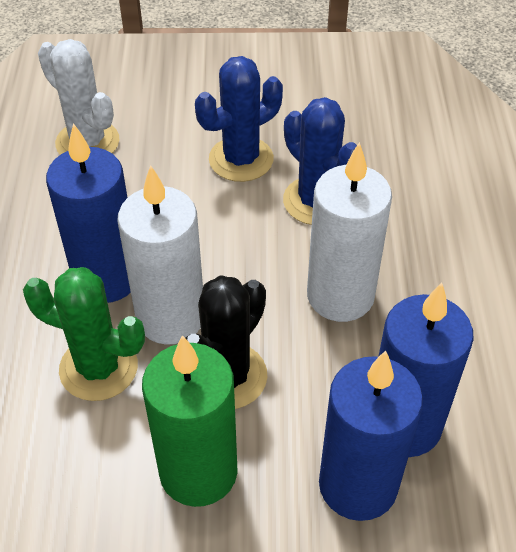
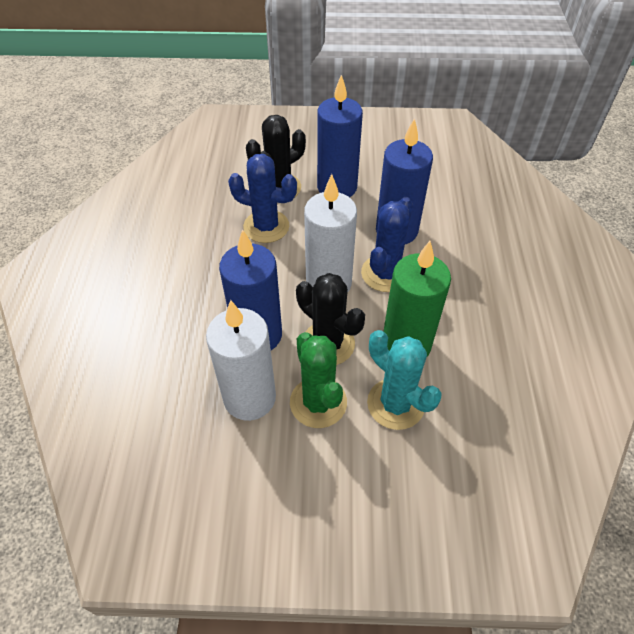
black cactus: 1 -> 2
turquoise cactus: 0 -> 1
white cactus: 1 -> 0

